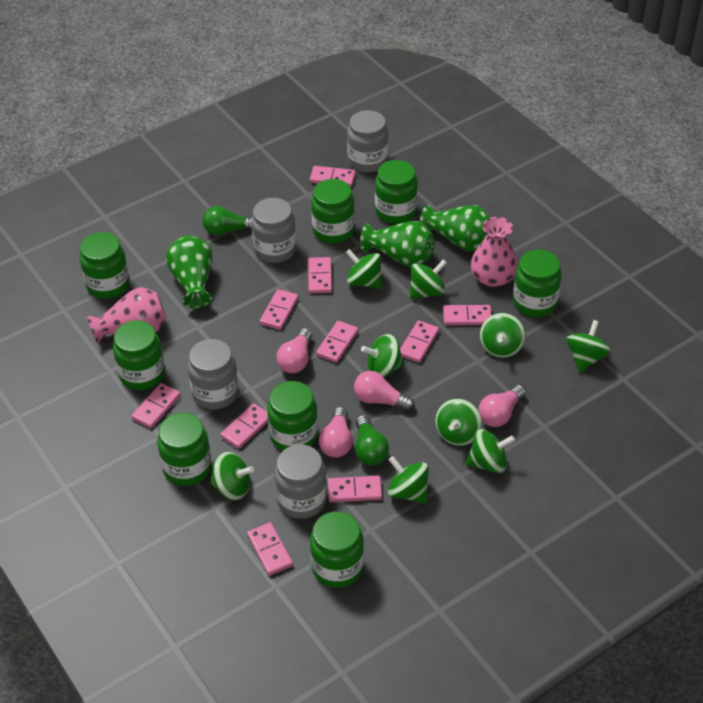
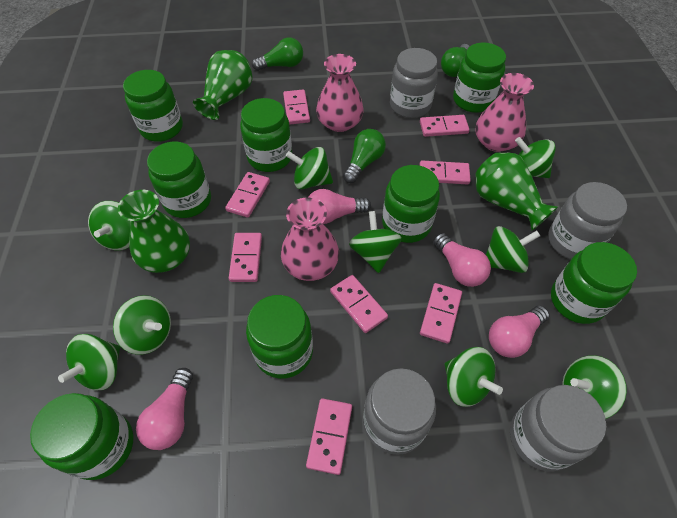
green light bulb: 2 -> 3
pink domino: 10 -> 8
pink vase: 2 -> 3

